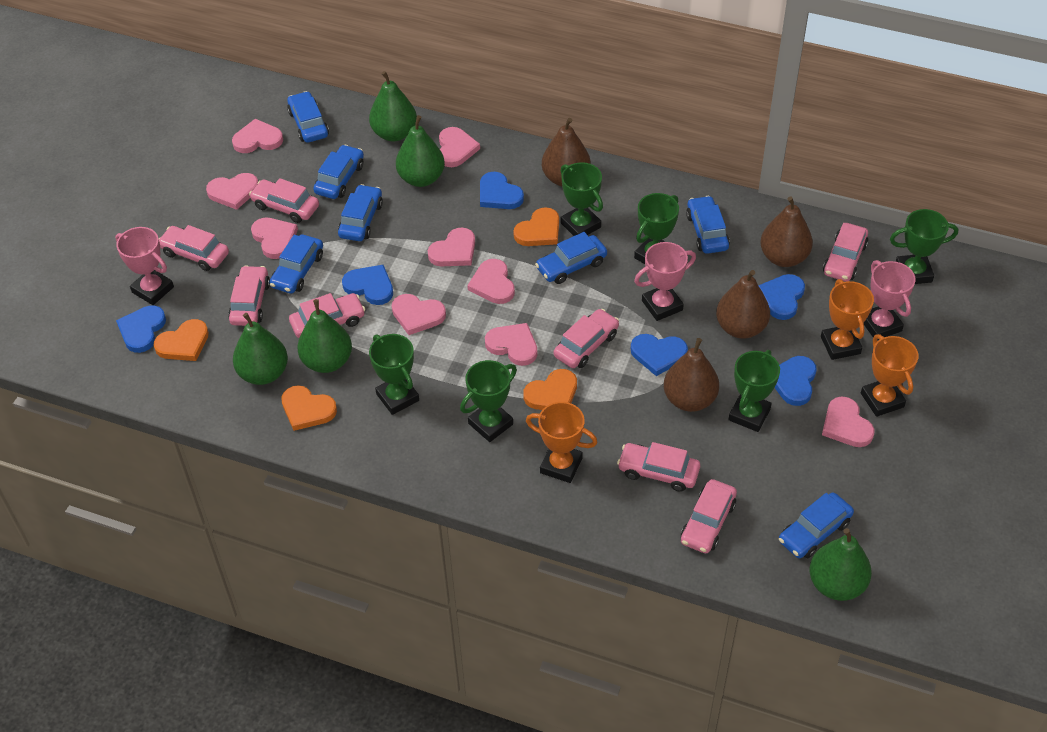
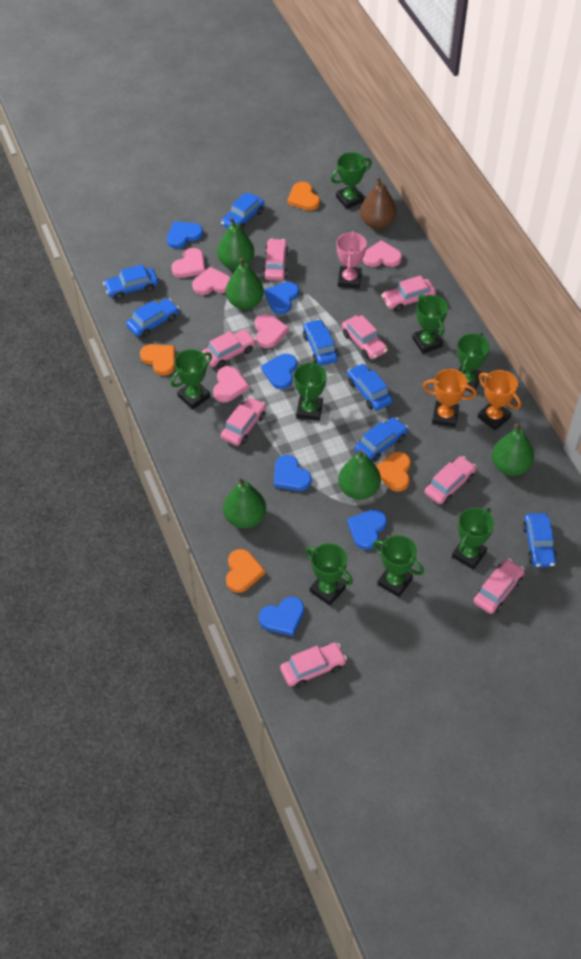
brown pear: 4 -> 1
green trophy: 6 -> 8
orange trophy: 3 -> 2
pink heart: 9 -> 5
pink trophy: 3 -> 1

